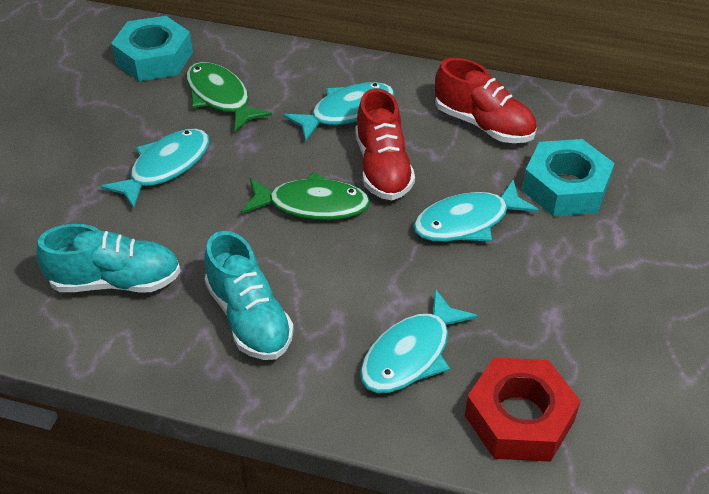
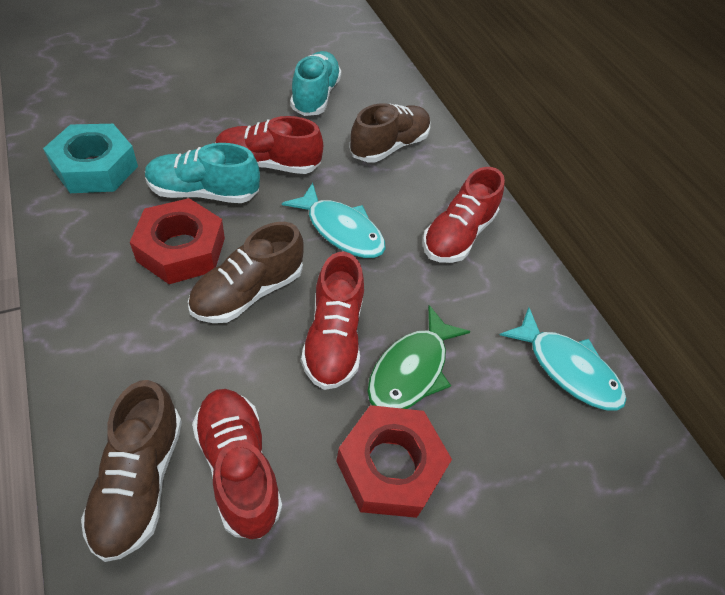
brown shoe: 0 -> 3
green fish: 2 -> 1
red nut: 1 -> 2
red shoe: 2 -> 4
turquoise fish: 4 -> 2
turquoise nut: 2 -> 1

